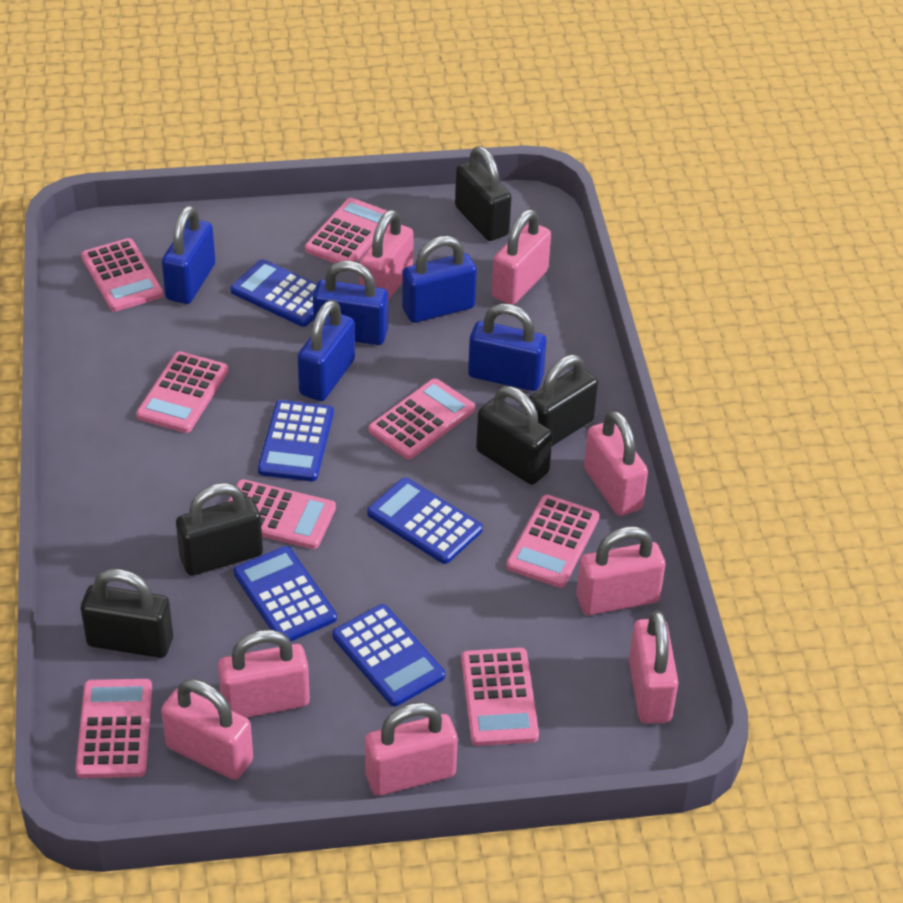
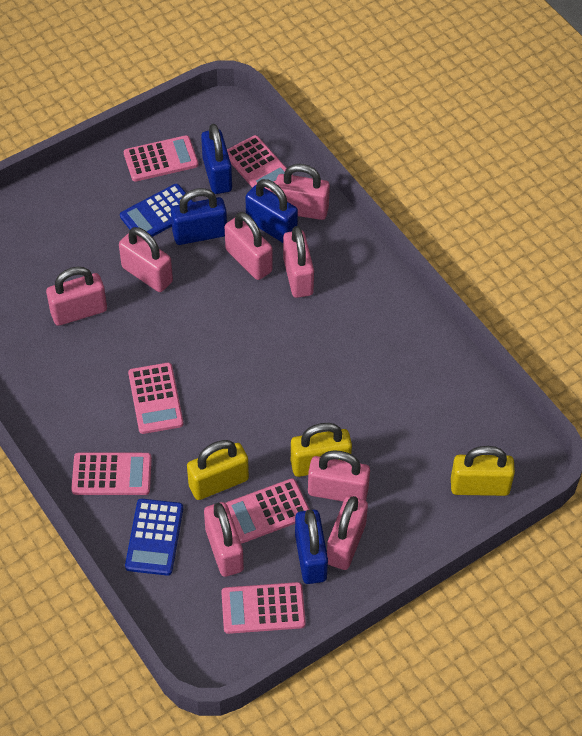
black padlock: 5 -> 0
blue calculator: 5 -> 2
blue padlock: 5 -> 4
pink calculator: 8 -> 6
yellow padlock: 0 -> 3

